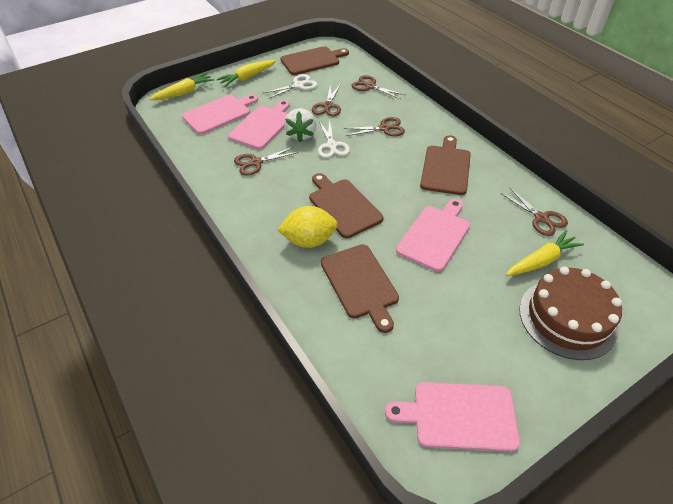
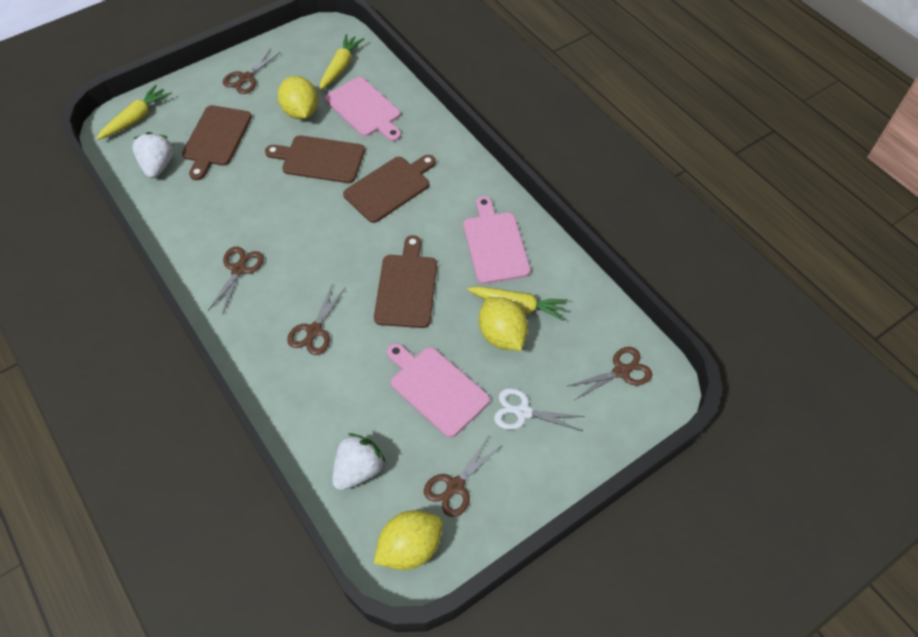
brown cake: 1 -> 0
pink cutting board: 4 -> 3
white scissors: 2 -> 1
white strawberry: 1 -> 2
yellow lemon: 1 -> 3

